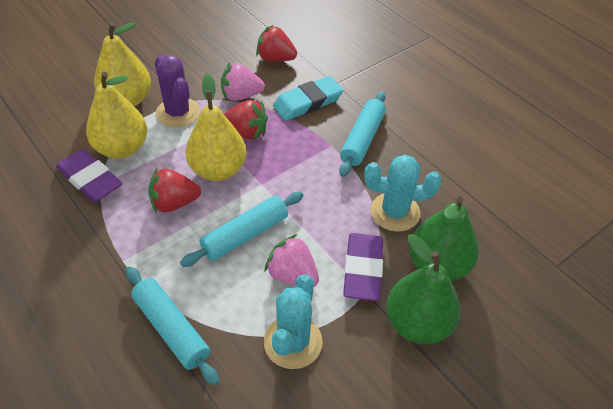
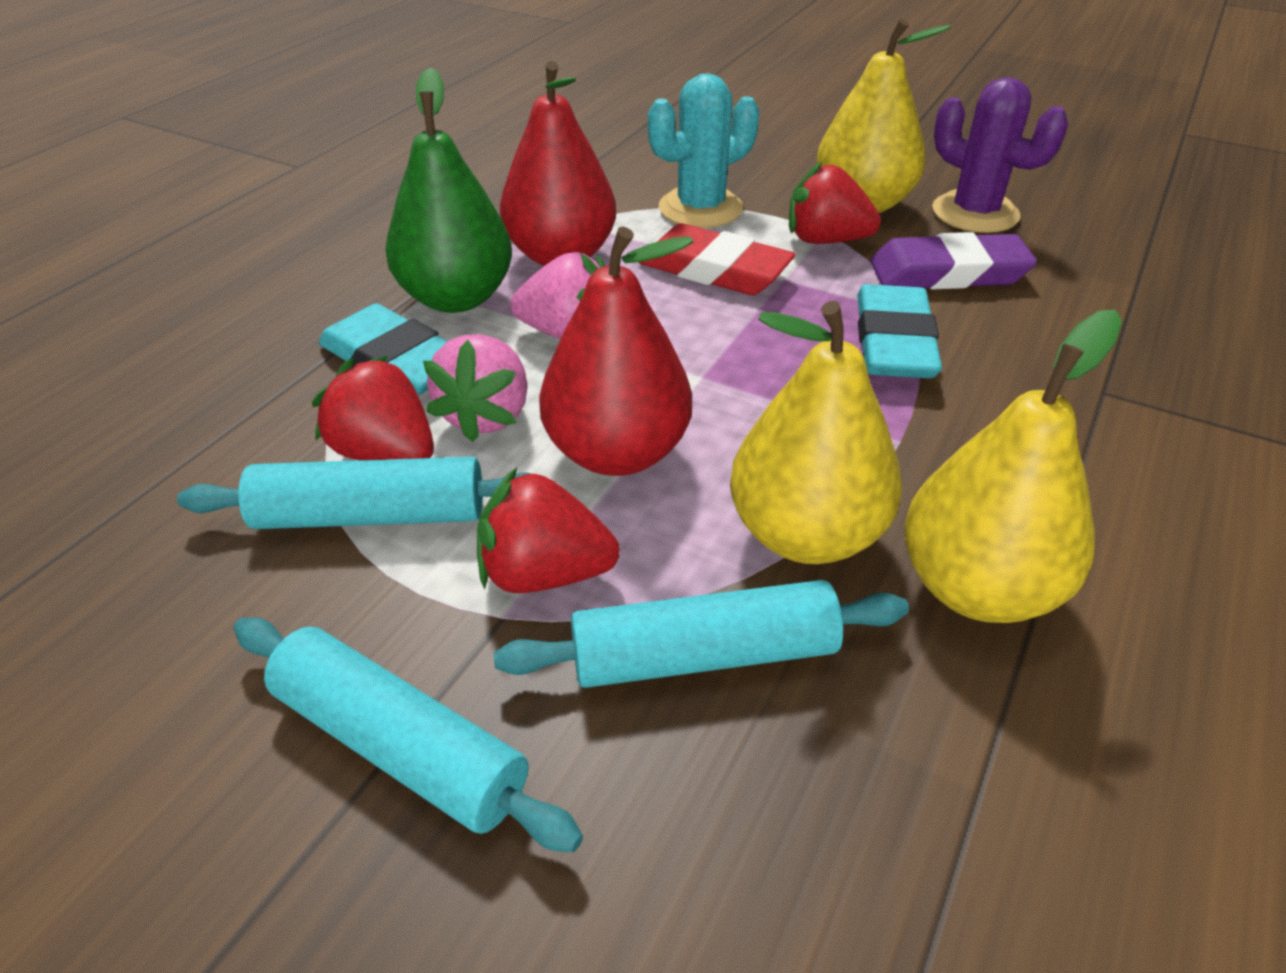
green pear: 2 -> 1
purple eraser: 2 -> 1
red eraser: 0 -> 1
red pear: 0 -> 2
turquoise cactus: 2 -> 1
turquoise eraser: 1 -> 2

